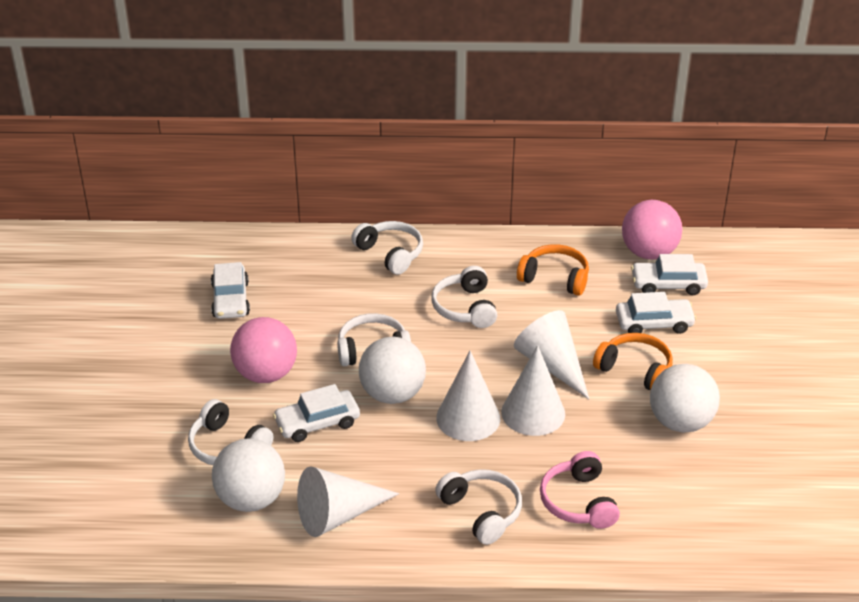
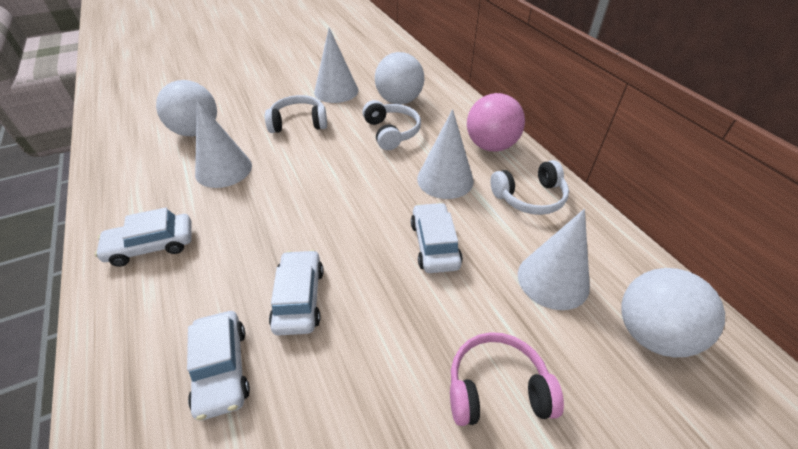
orange headphones: 2 -> 0
pink ball: 2 -> 1
white headphones: 5 -> 3

